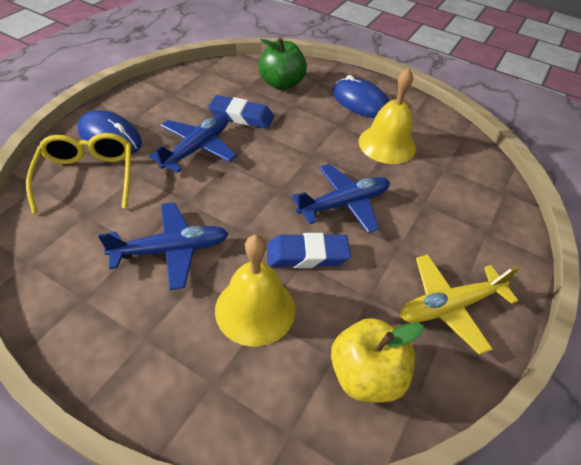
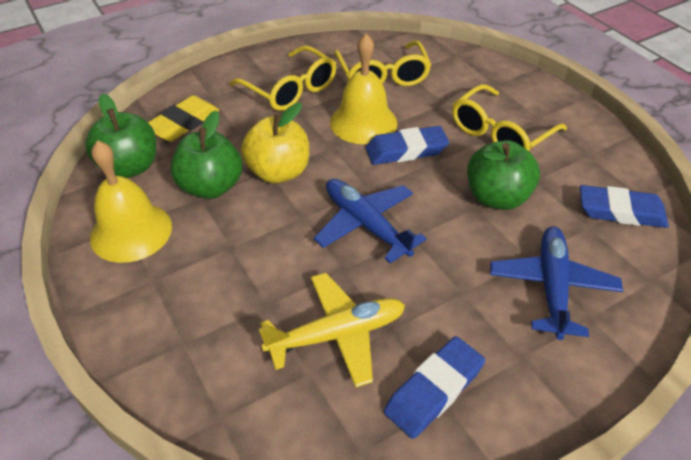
blue eraser: 2 -> 3
blue mouse: 2 -> 0
blue plane: 3 -> 2
green apple: 1 -> 3
yellow eraser: 0 -> 1
yellow glasses: 1 -> 3

